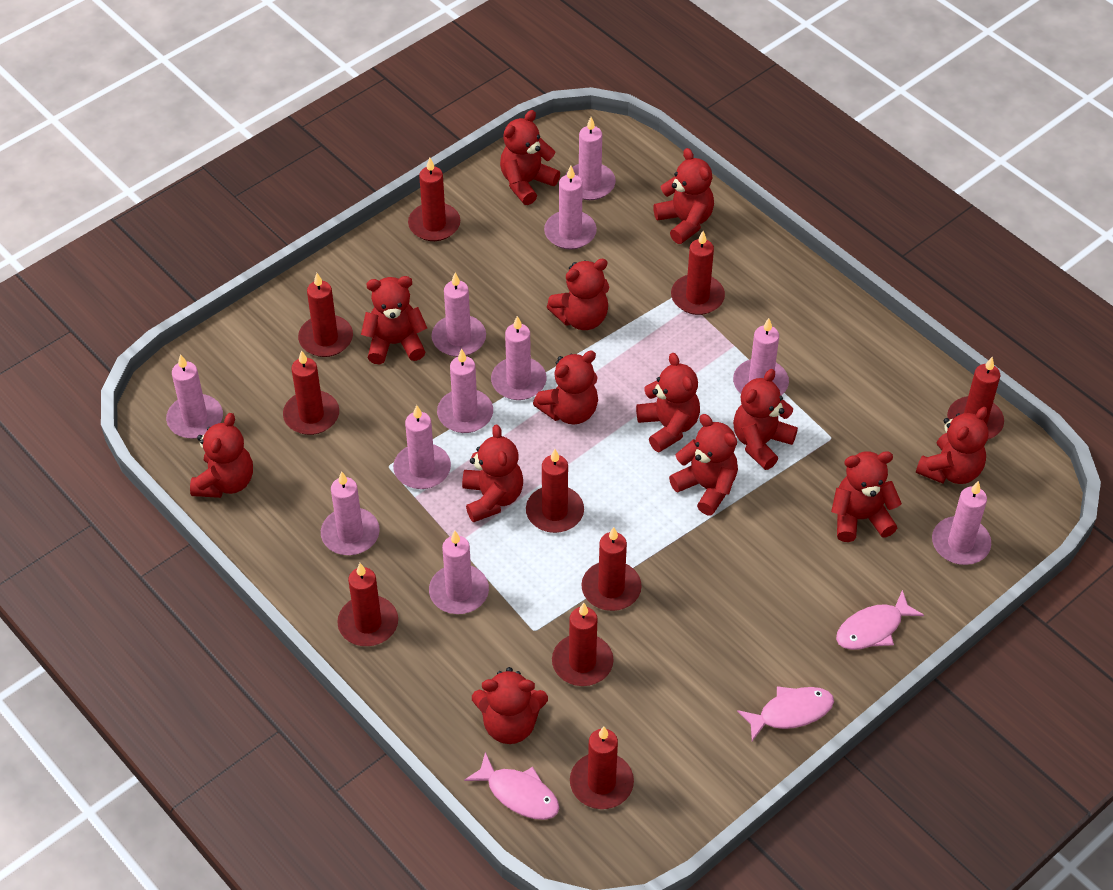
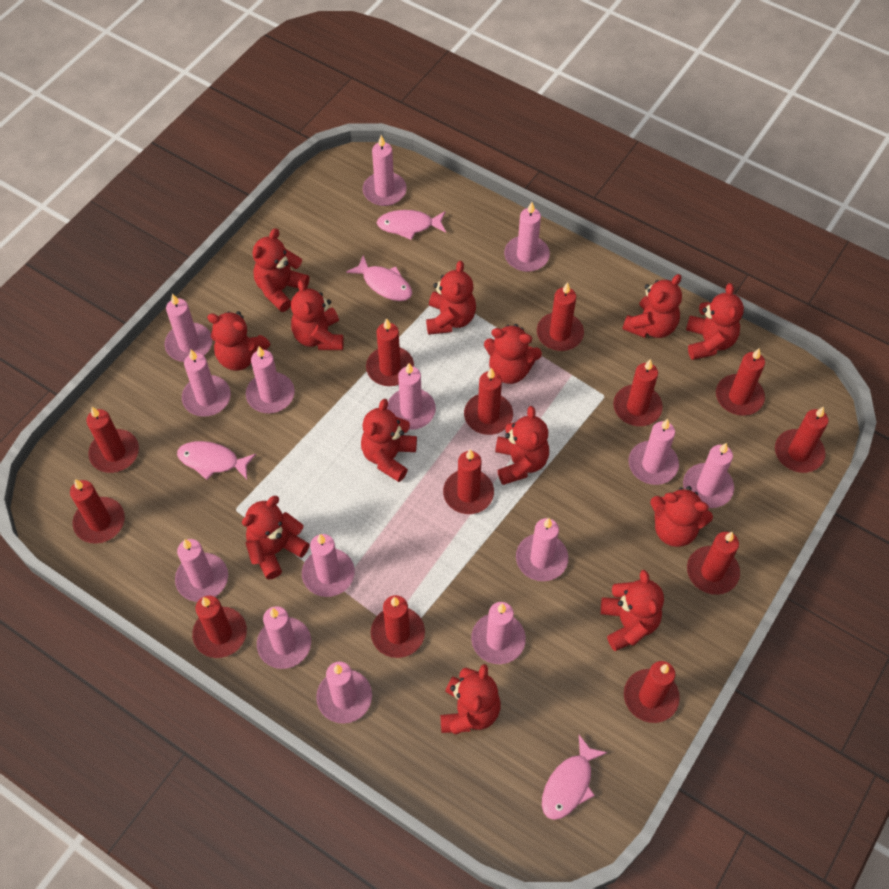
pink candle: 11 -> 14
pink fish: 3 -> 4
red candle: 10 -> 13

